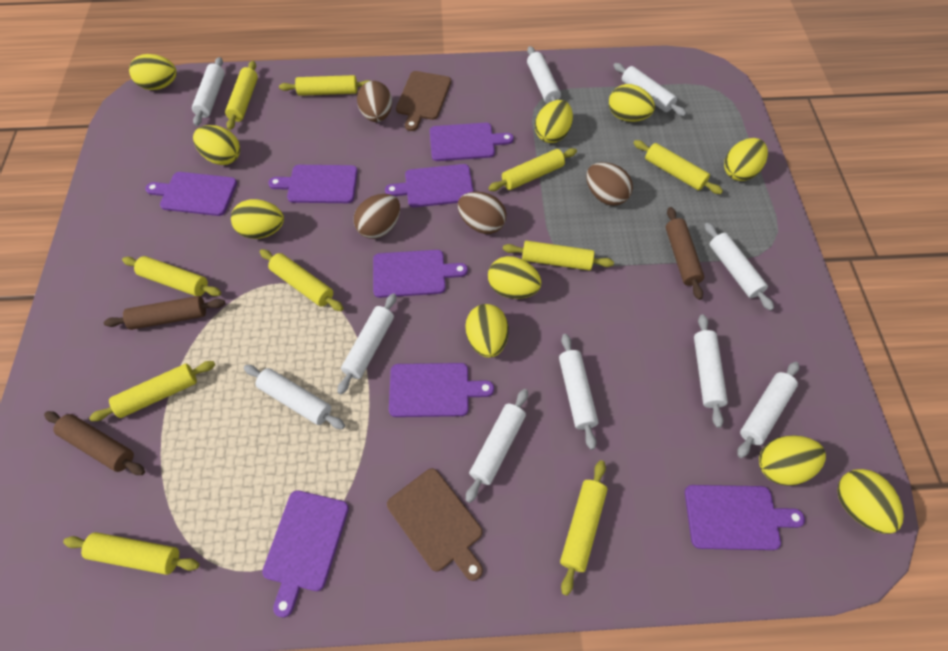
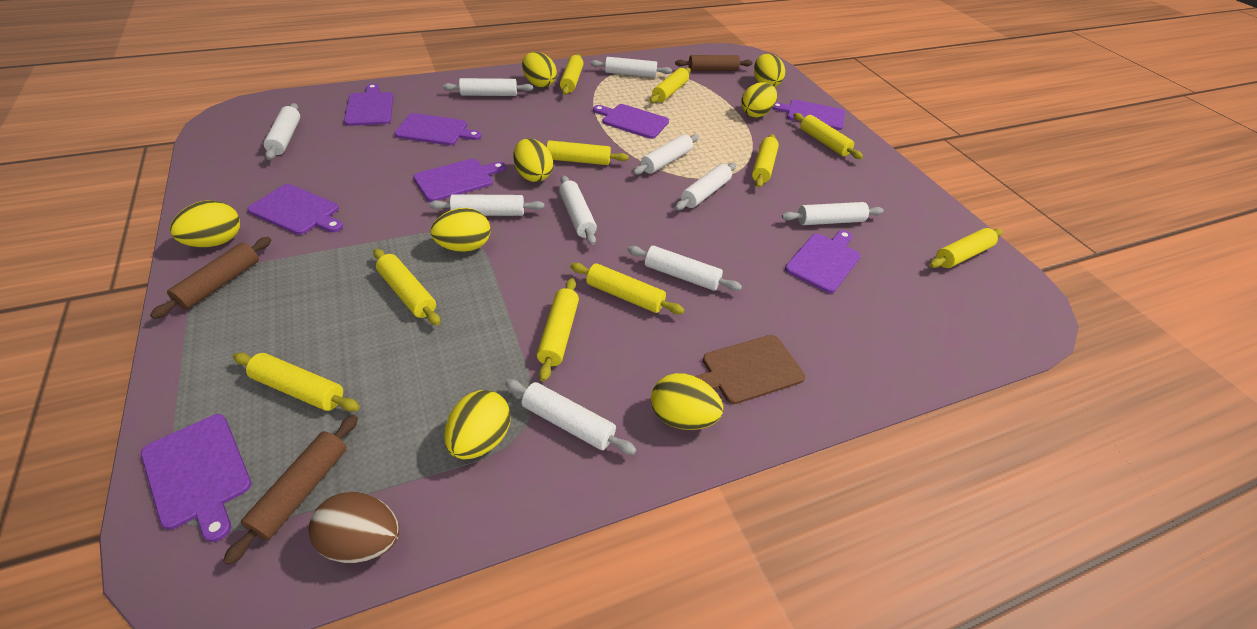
brown cutting board: 2 -> 1
brown egg: 4 -> 1
yellow egg: 10 -> 8

